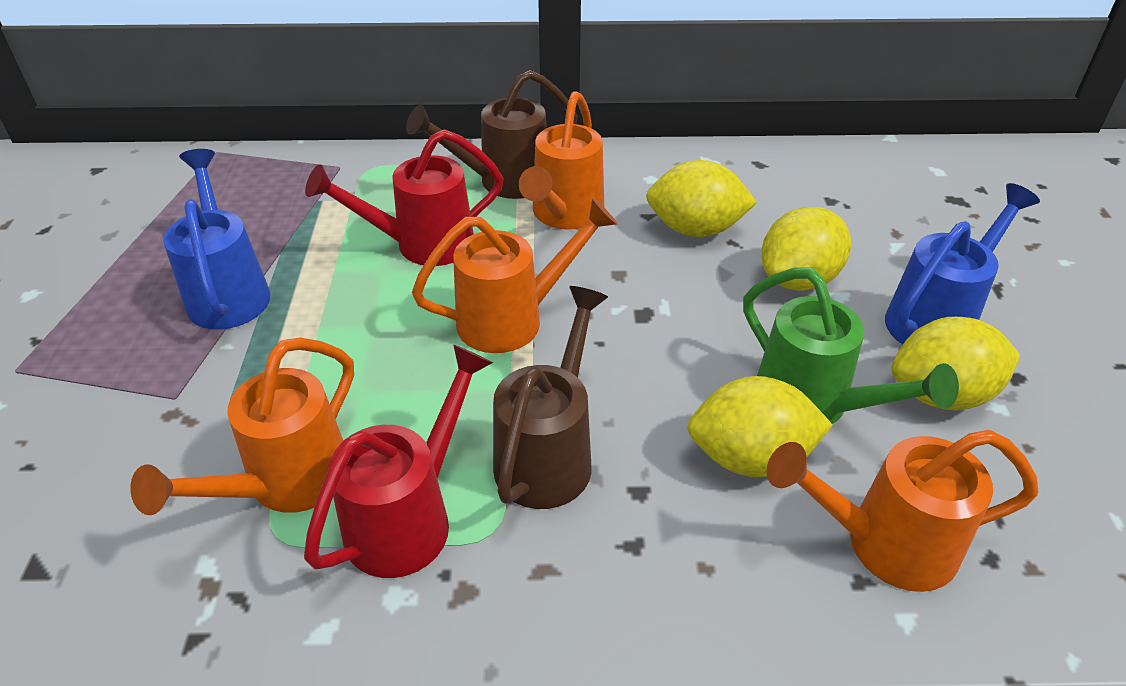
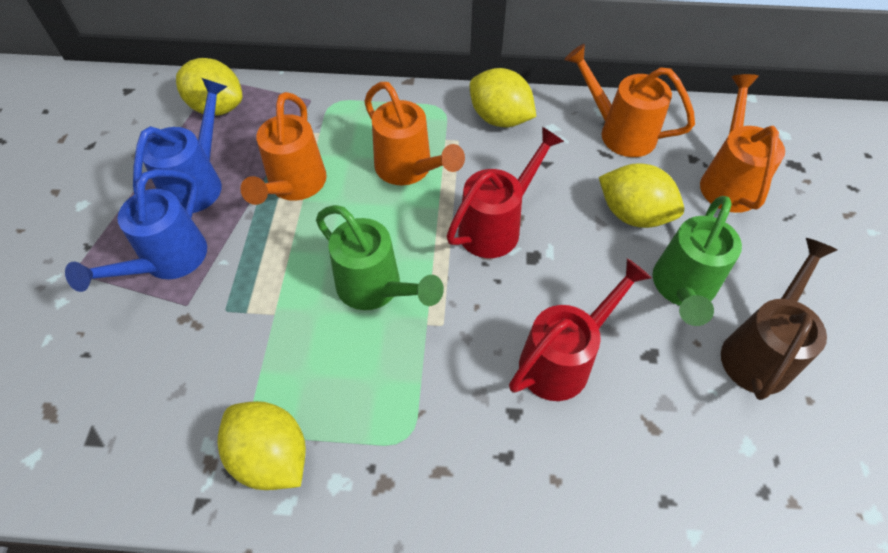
brown watering can: 2 -> 1
green watering can: 1 -> 2

